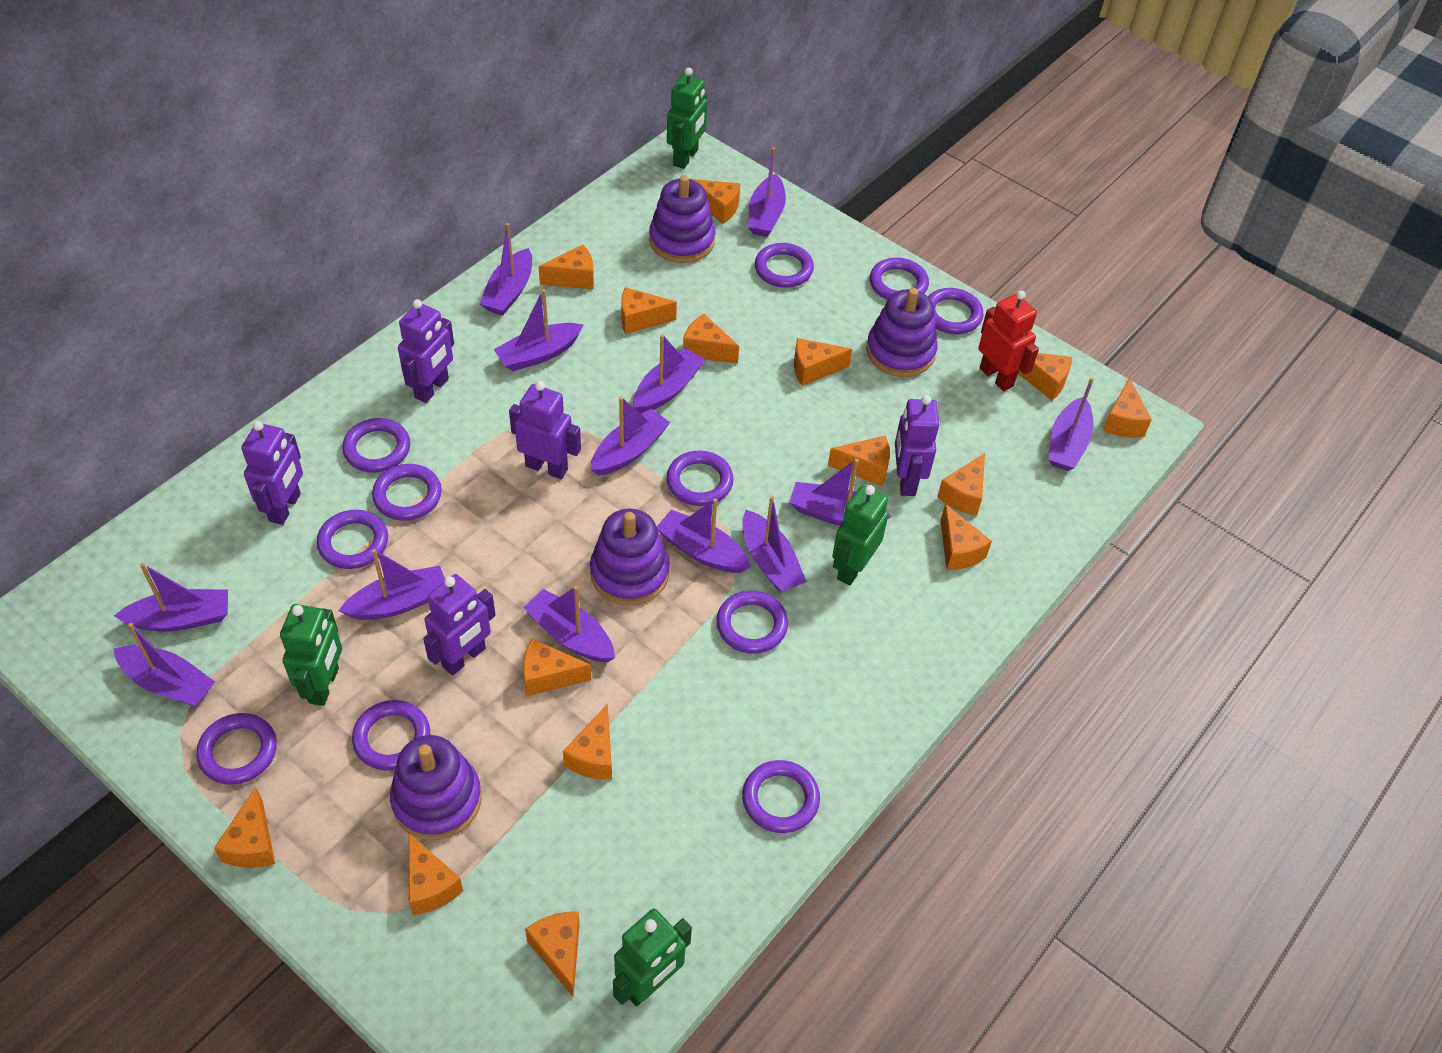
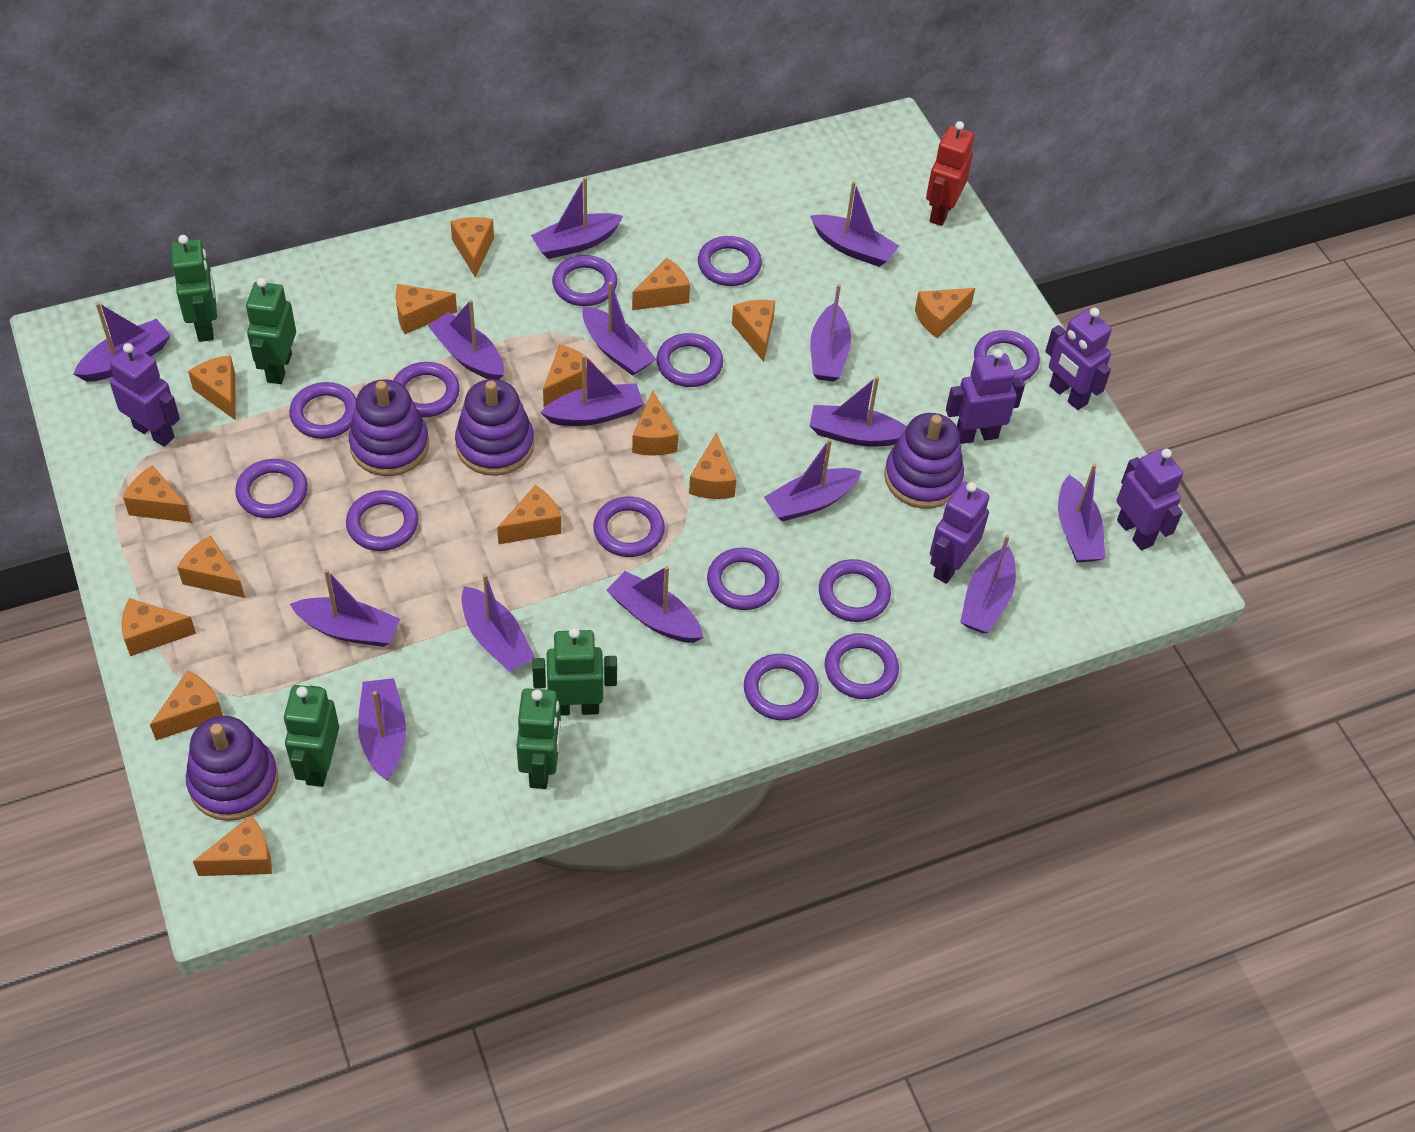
green robot: 4 -> 5
purple boat: 13 -> 15
purple ring: 11 -> 13

